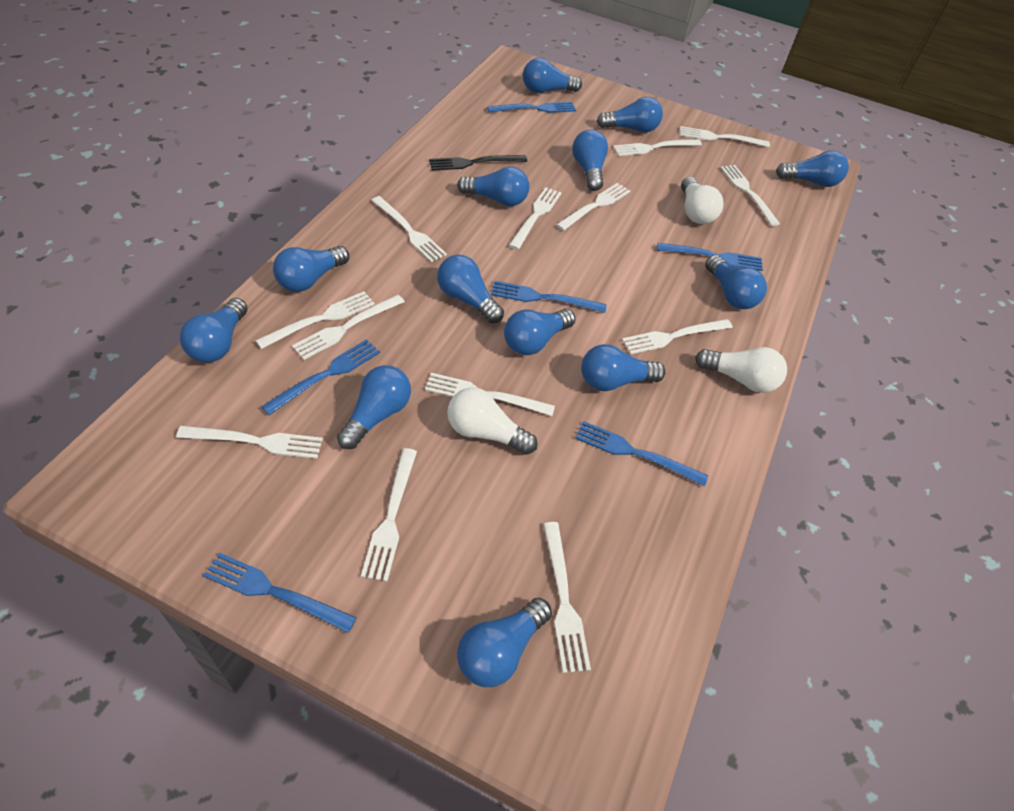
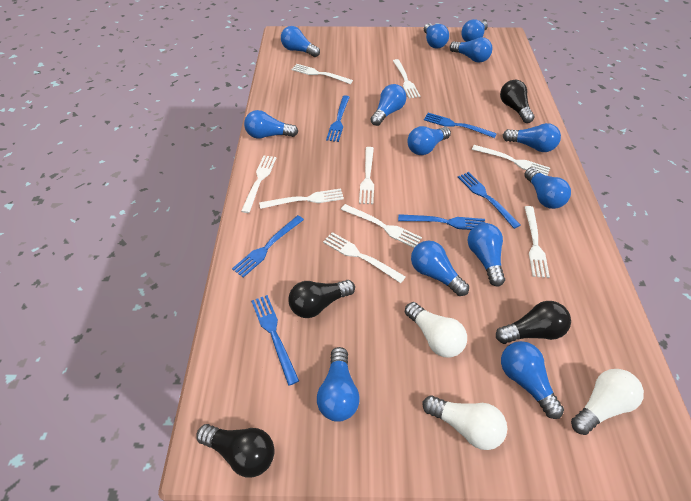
black fork: 1 -> 0
black light bulb: 0 -> 4
white fork: 13 -> 9

